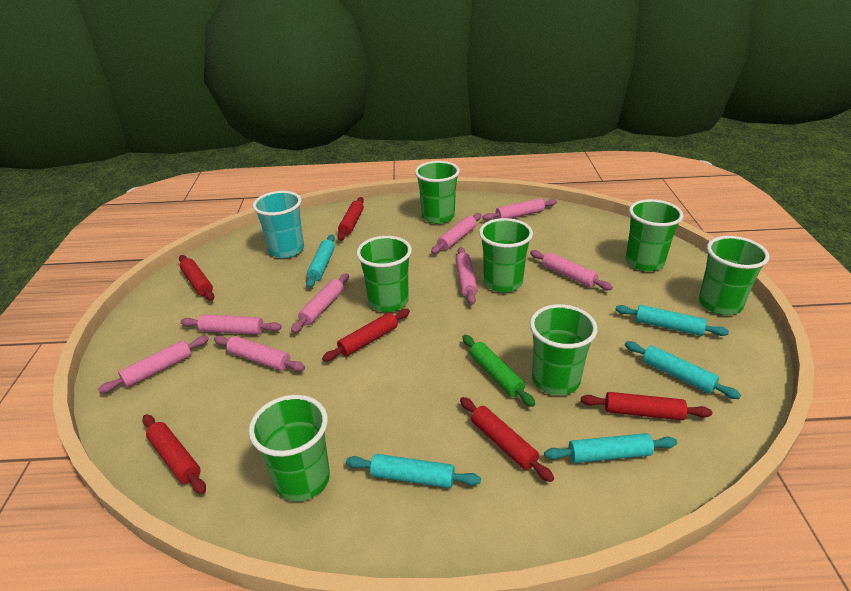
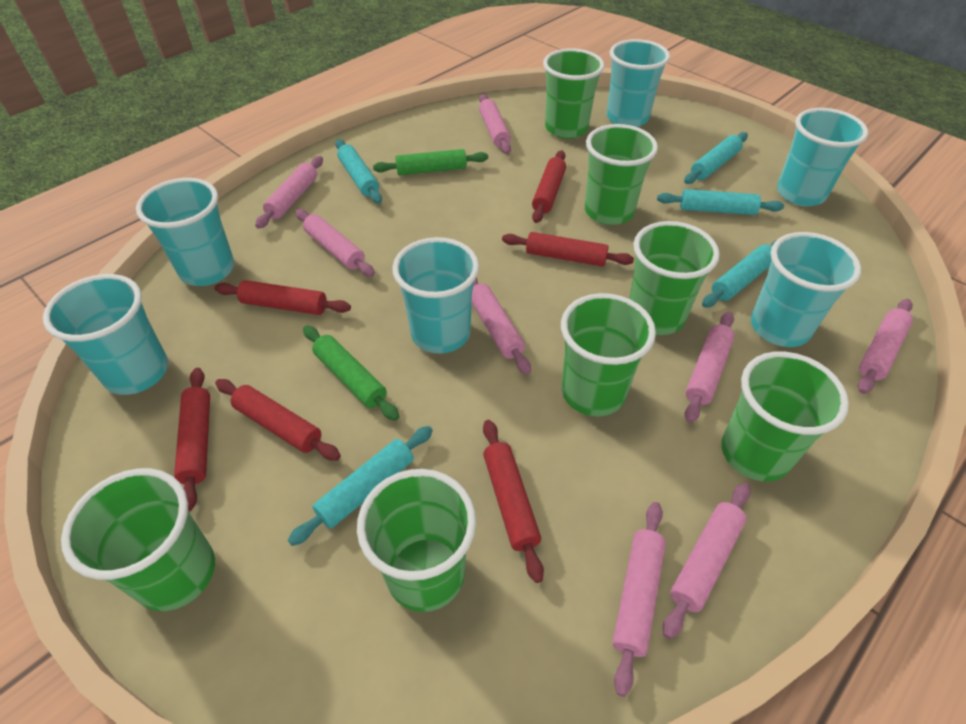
green rolling pin: 1 -> 2
turquoise cup: 1 -> 6

